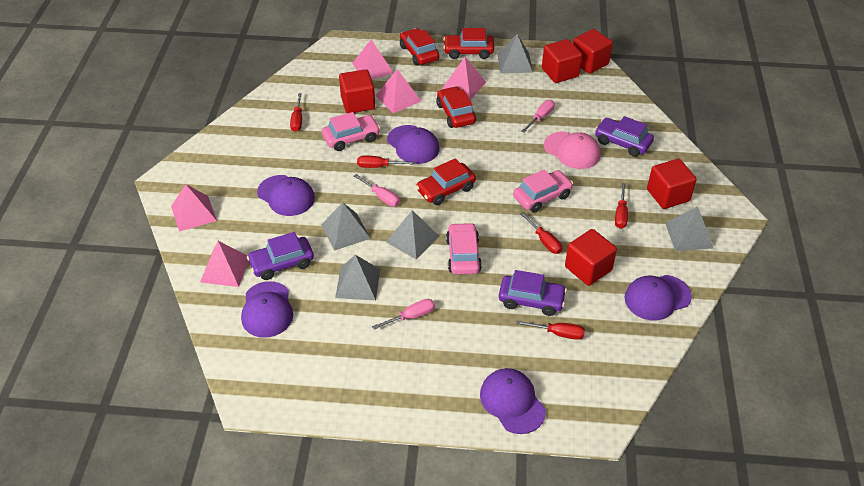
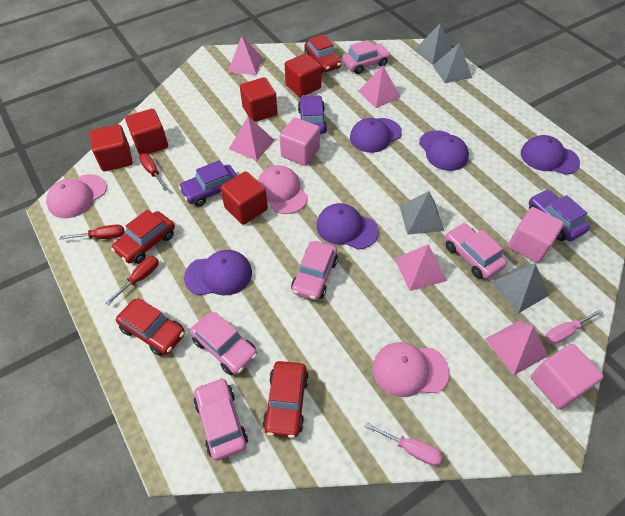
grey pyramid: 5 -> 4
pink cap: 1 -> 3
pink car: 3 -> 5
pink cube: 0 -> 3
pink screwdriver: 3 -> 2
red screwdriver: 5 -> 3

